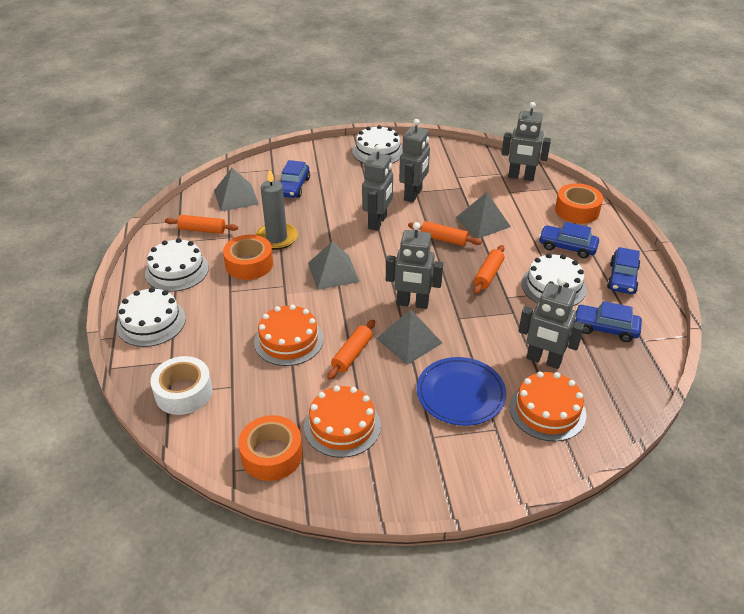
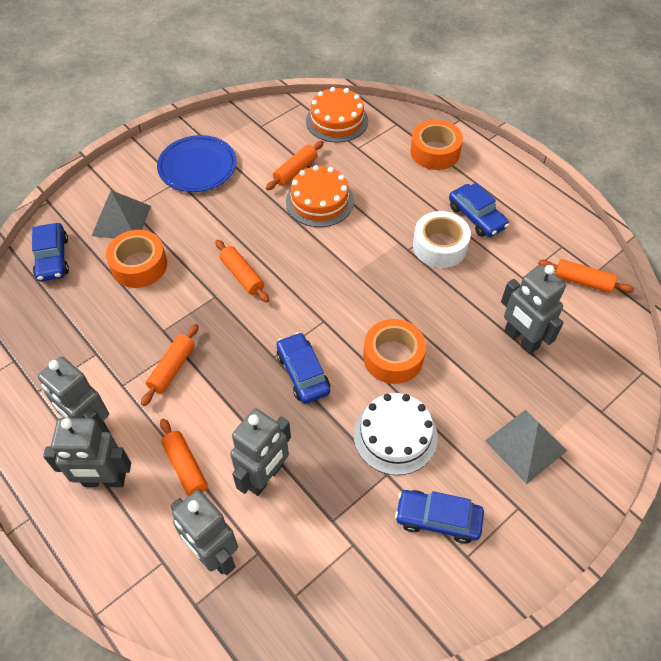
grey candle: 1 -> 0
grey pyramid: 4 -> 2
orange cake: 3 -> 2
orange rolling pin: 4 -> 5
white cake: 4 -> 1

